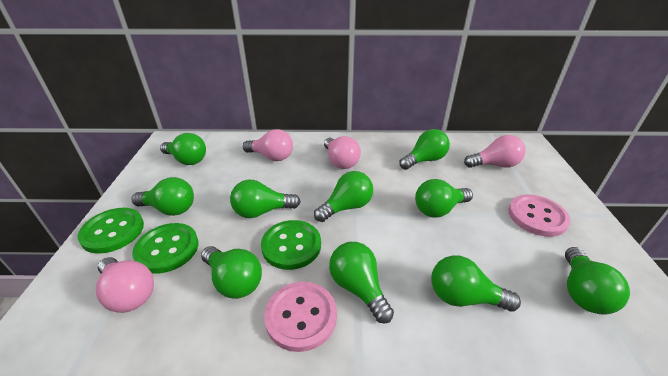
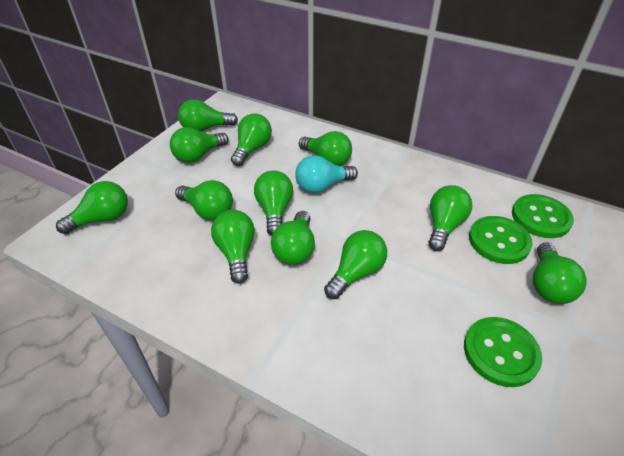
green light bulb: 10 -> 12
pink button: 2 -> 0
pink light bulb: 4 -> 0
turquoise light bulb: 0 -> 1

